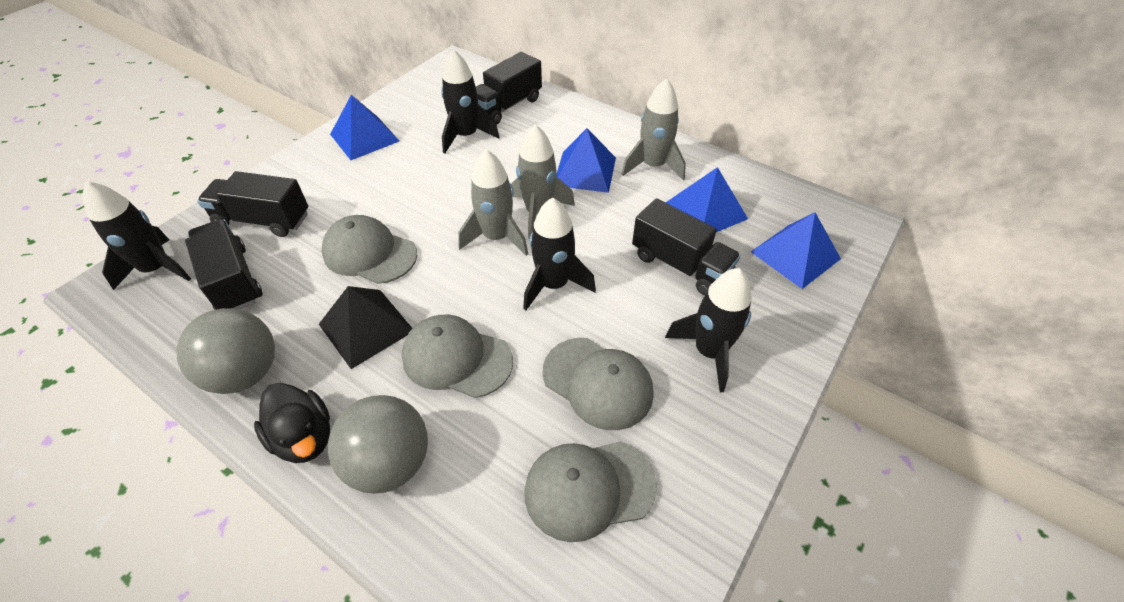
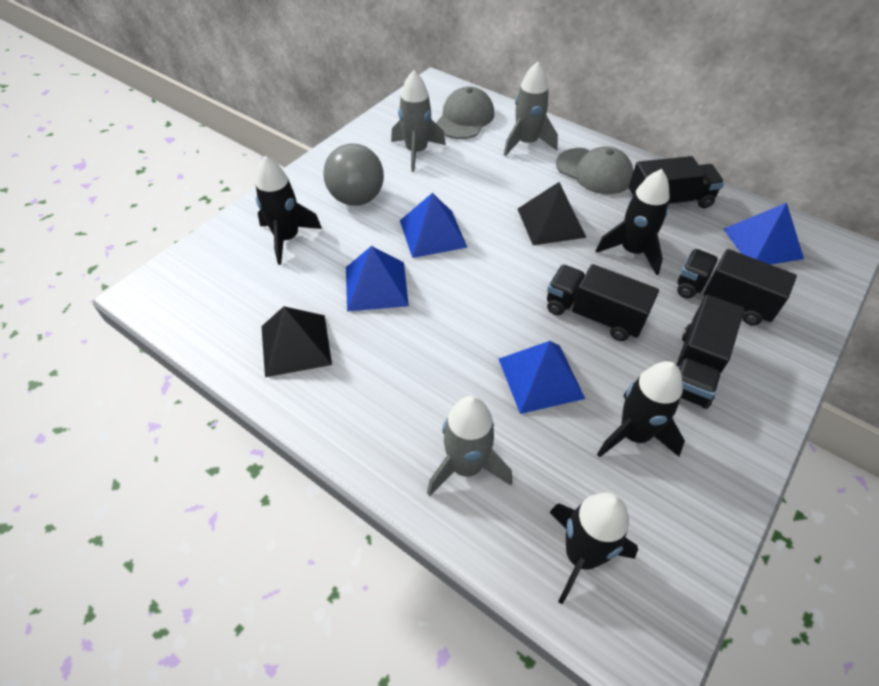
black duck: 1 -> 0
black pyramid: 1 -> 2
grey ball: 2 -> 1
grey cap: 4 -> 2

